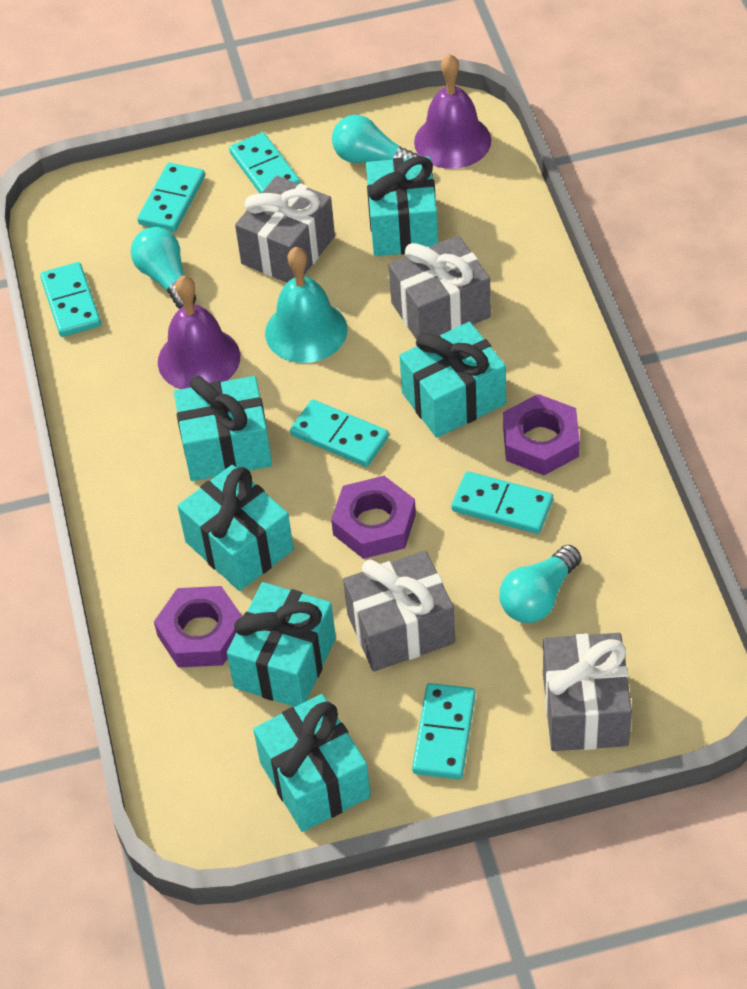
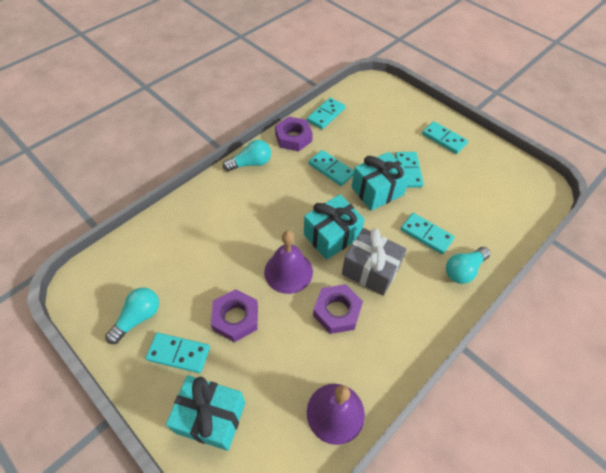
grey gift: 4 -> 1
turquoise bell: 1 -> 0
turquoise gift: 6 -> 3

